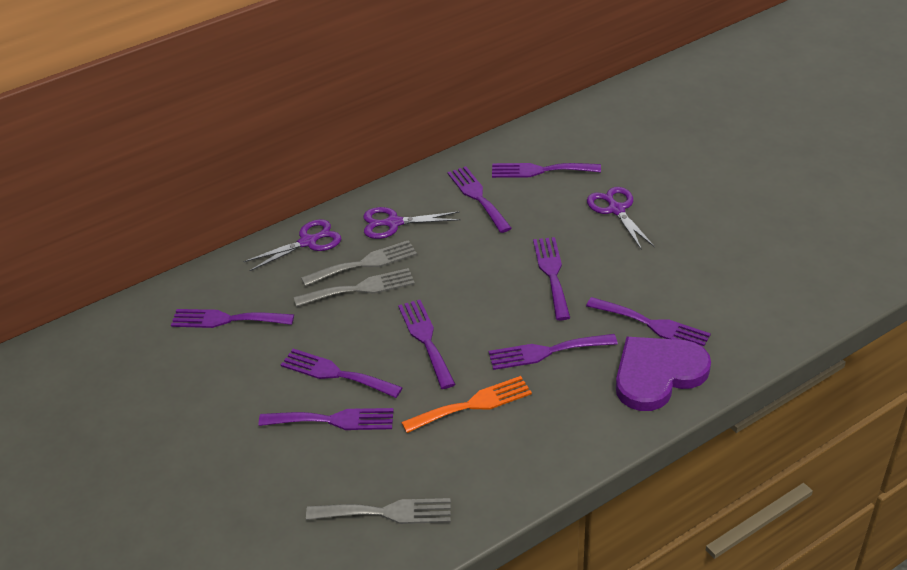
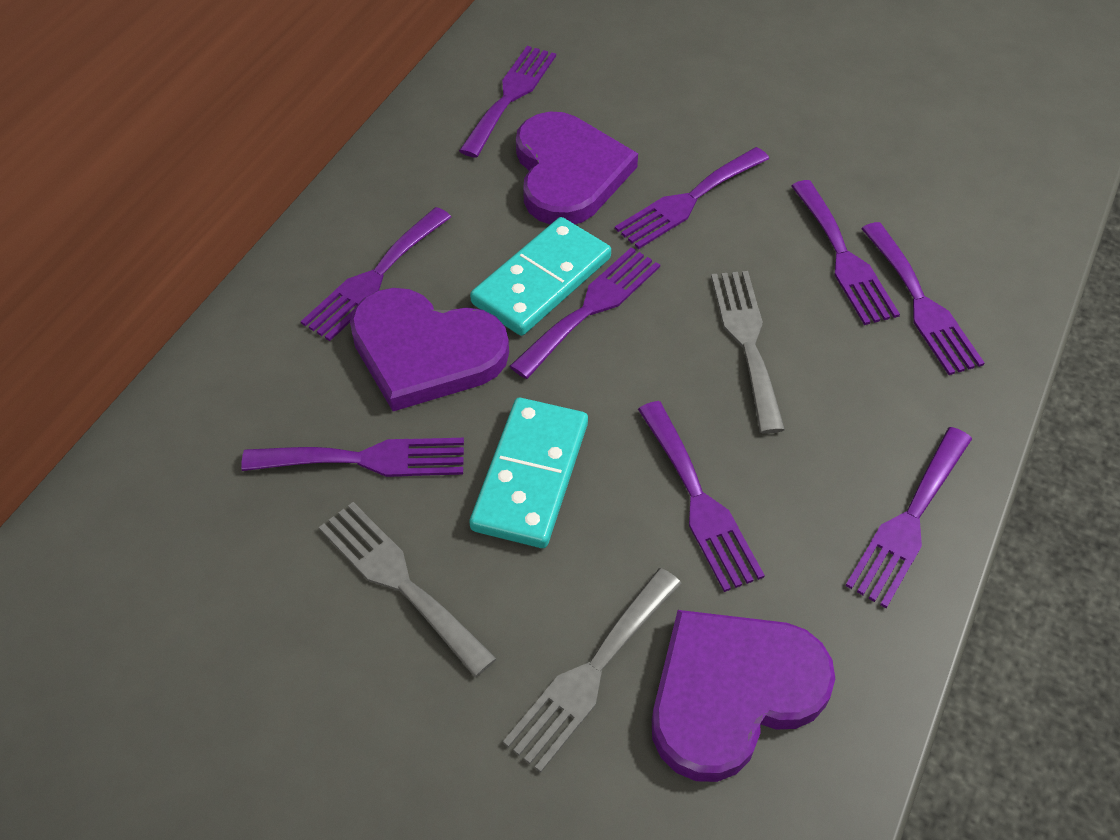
orange fork: 1 -> 0
purple heart: 1 -> 3
purple scissors: 3 -> 0
turquoise domino: 0 -> 2

